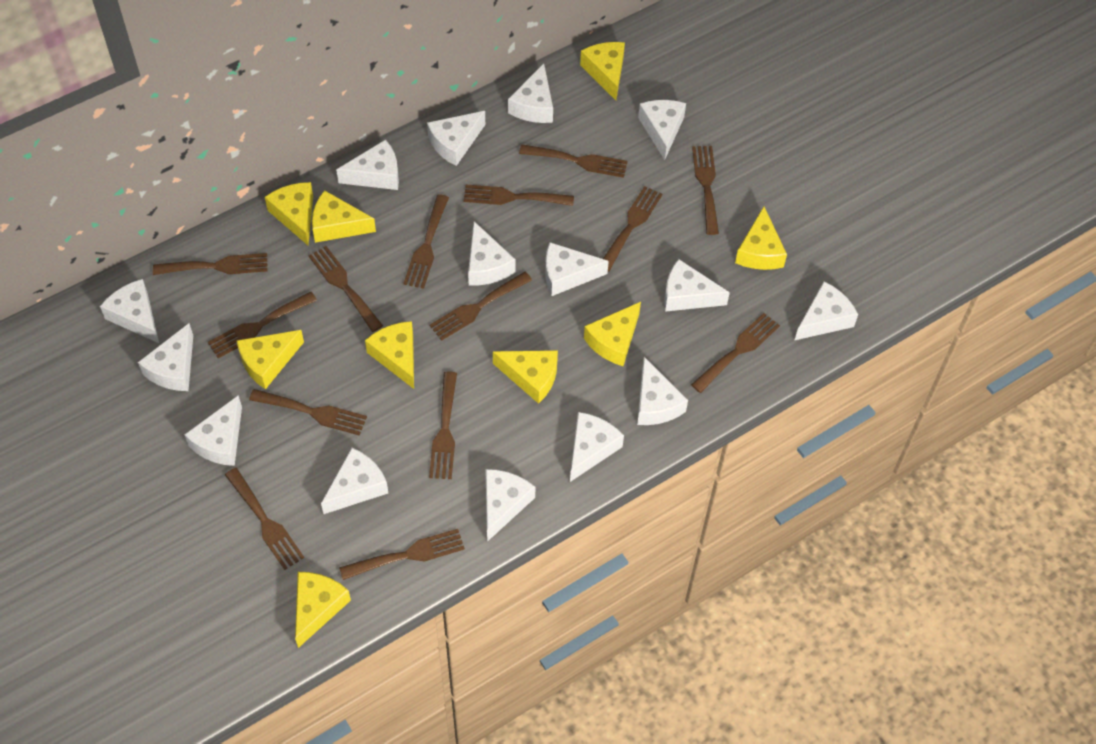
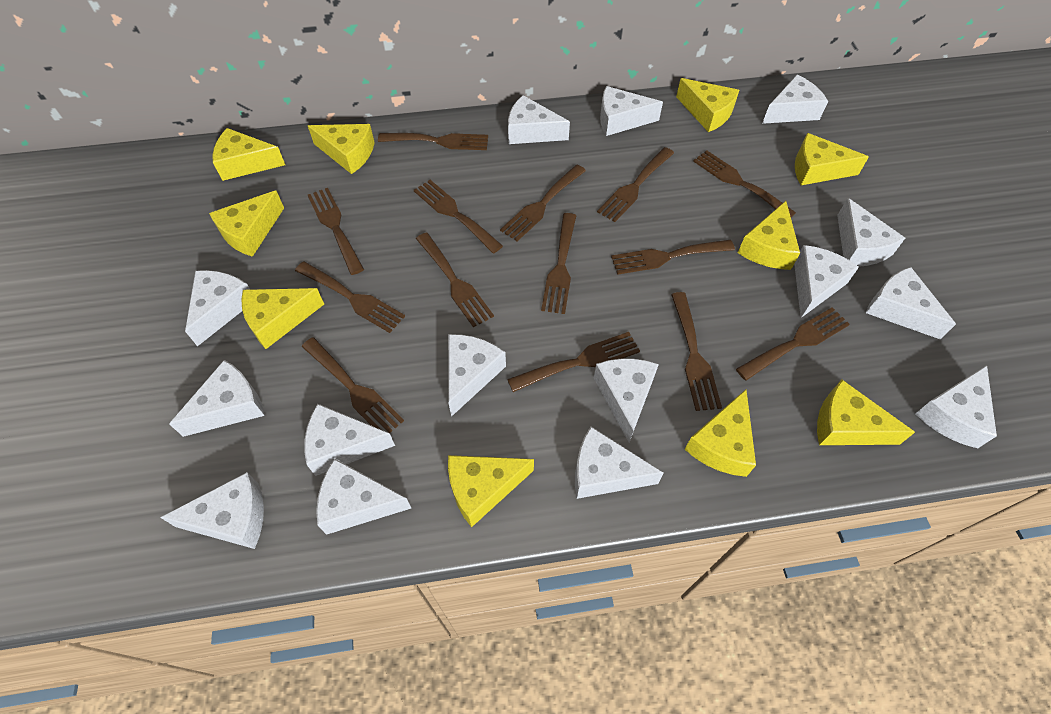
yellow cheese: 9 -> 10

